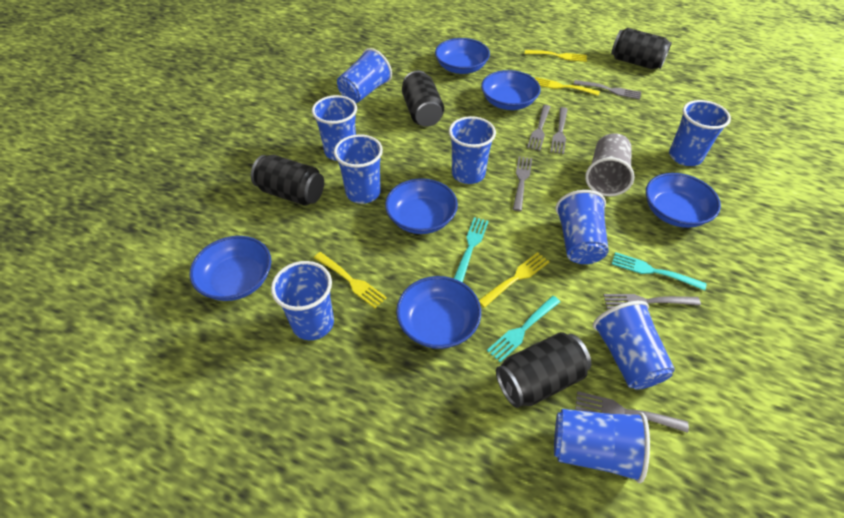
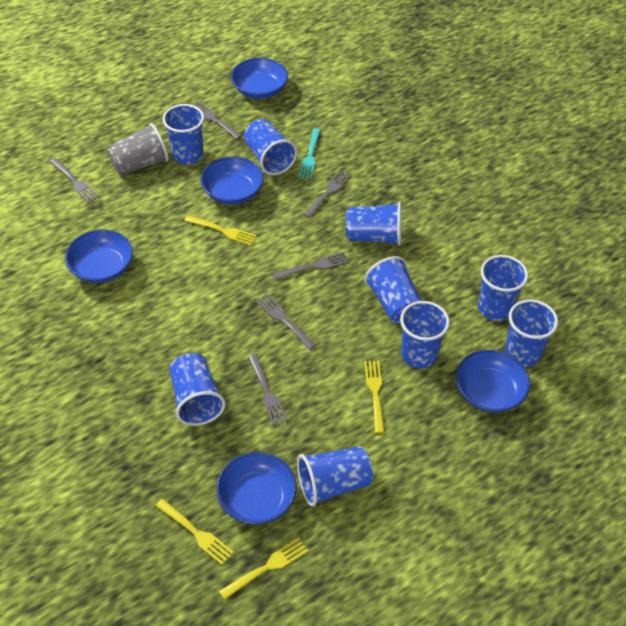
black can: 4 -> 0
blue bowl: 6 -> 5
turquoise fork: 3 -> 1

